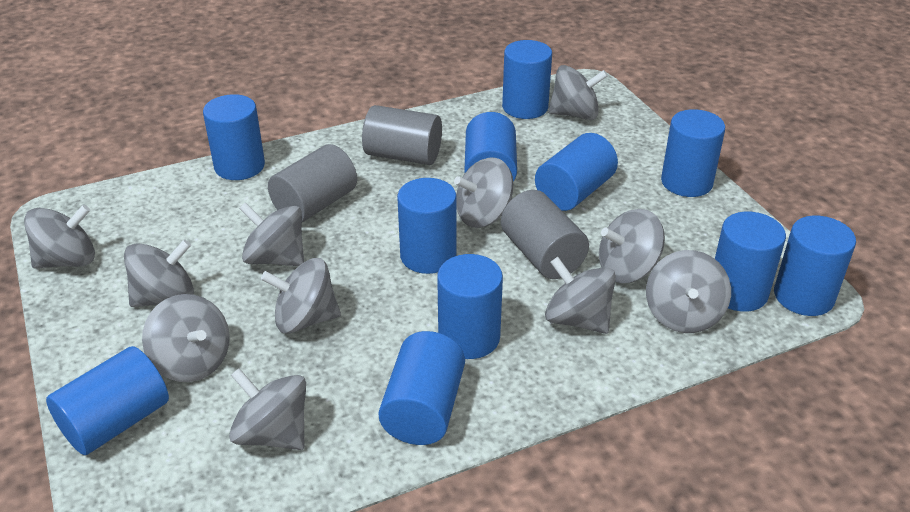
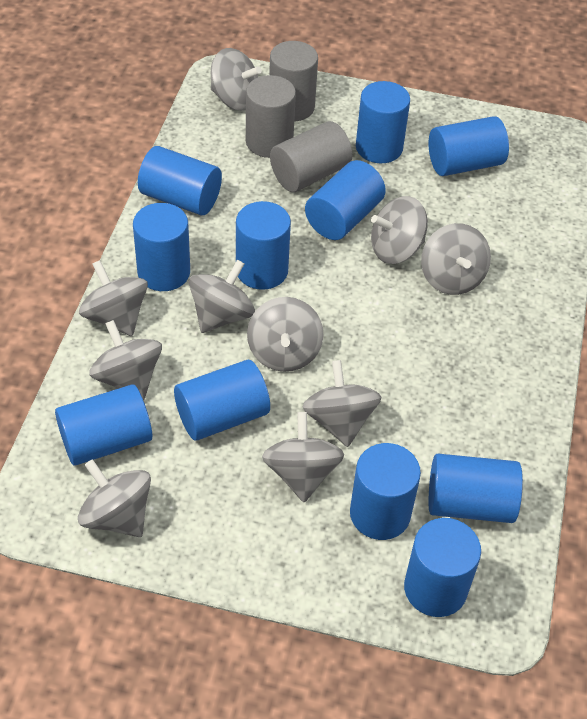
grey spinning top: 11 -> 10

